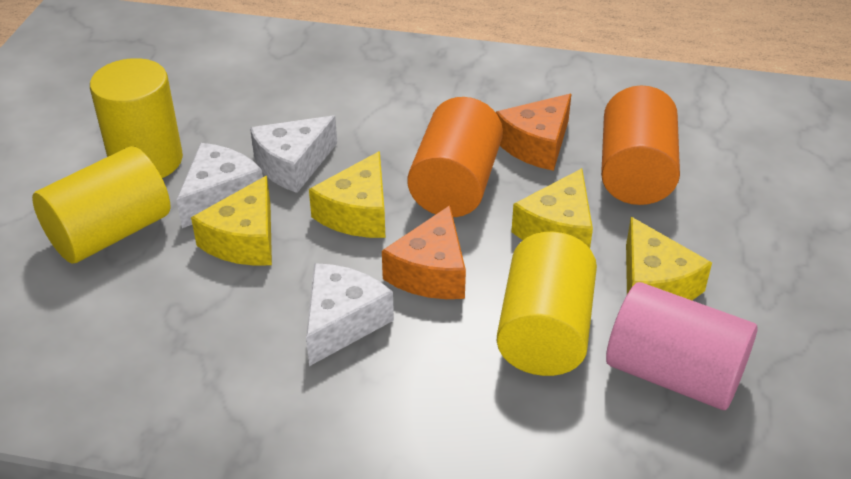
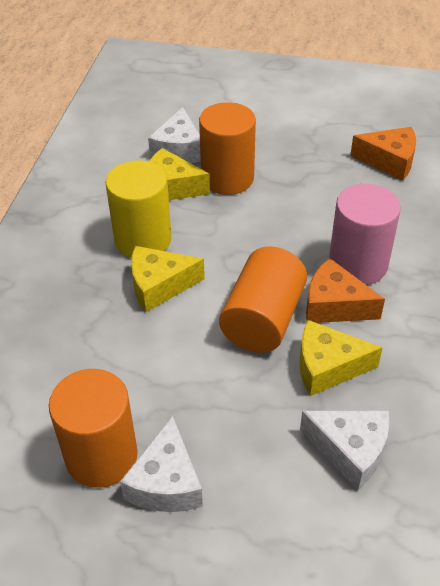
orange cylinder: 2 -> 3
yellow cheese: 4 -> 3
yellow cylinder: 3 -> 1

